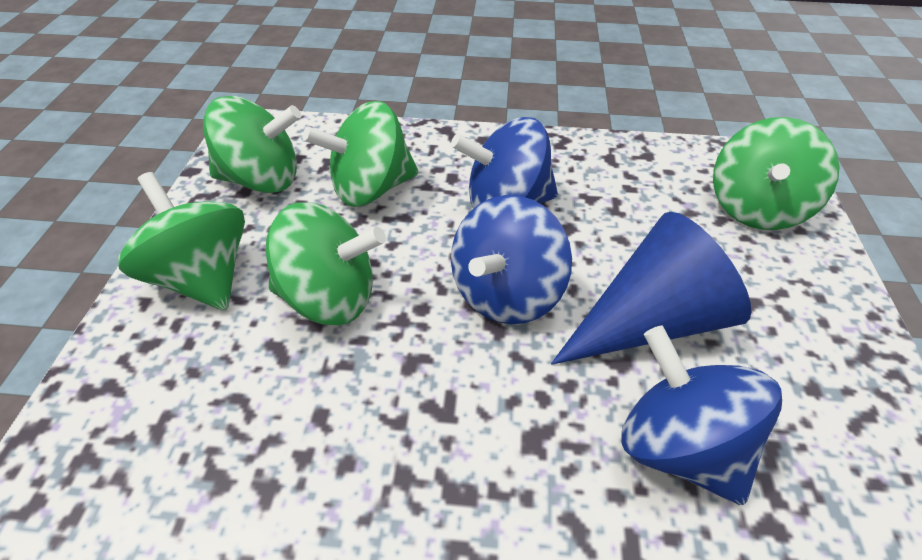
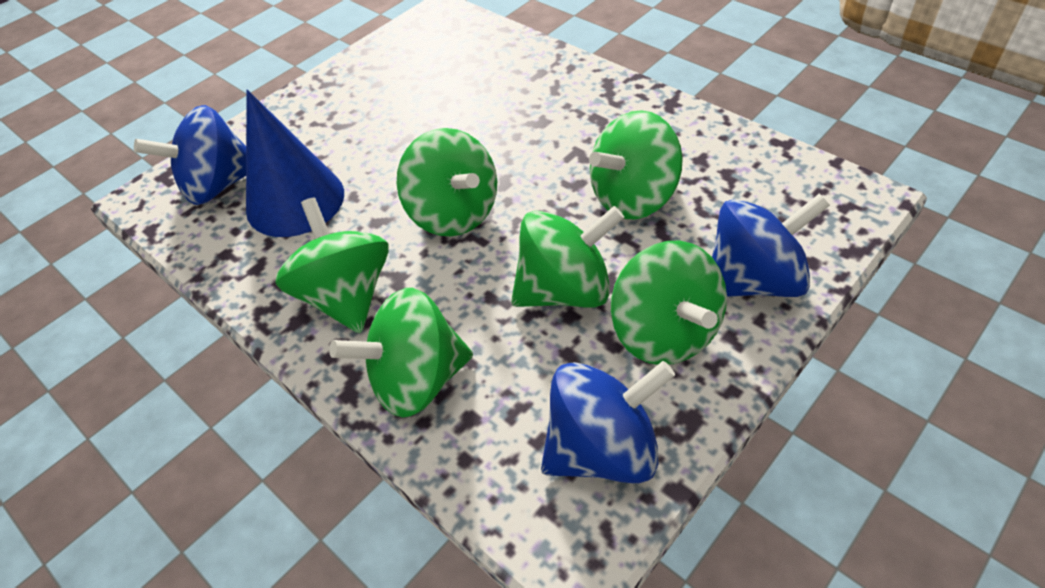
green spinning top: 5 -> 6

